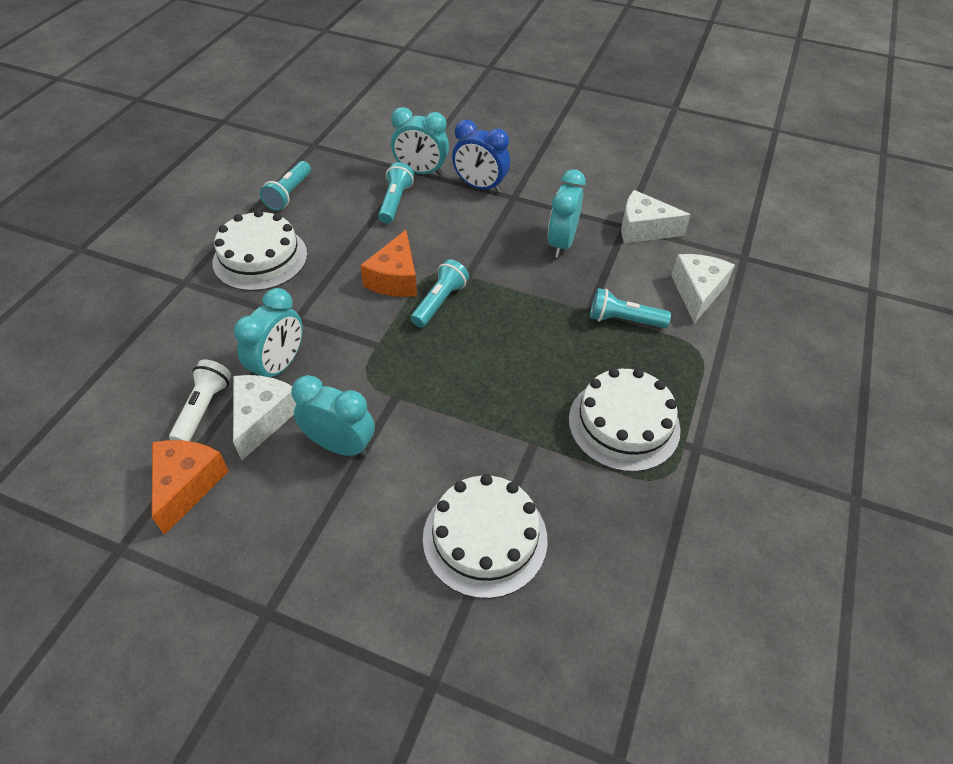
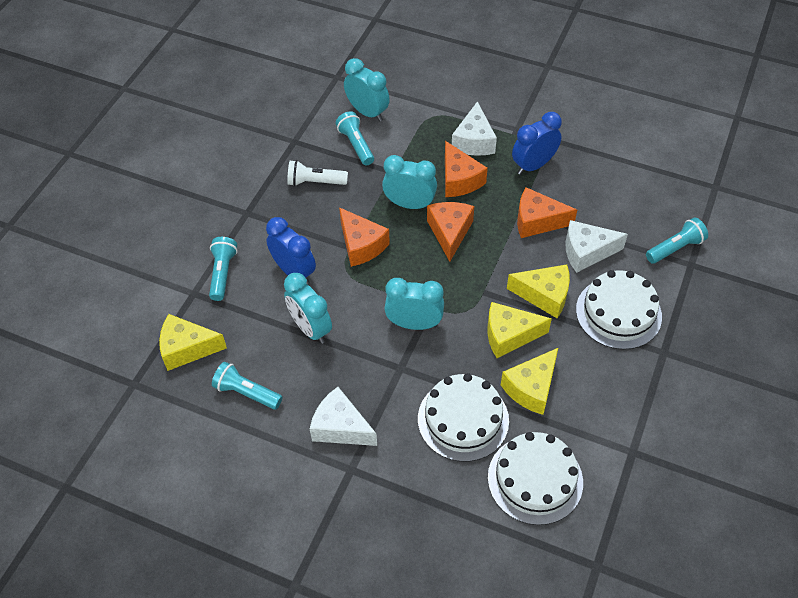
blue clock: 1 -> 2
orange cheese: 2 -> 4
yellow cheese: 0 -> 4

